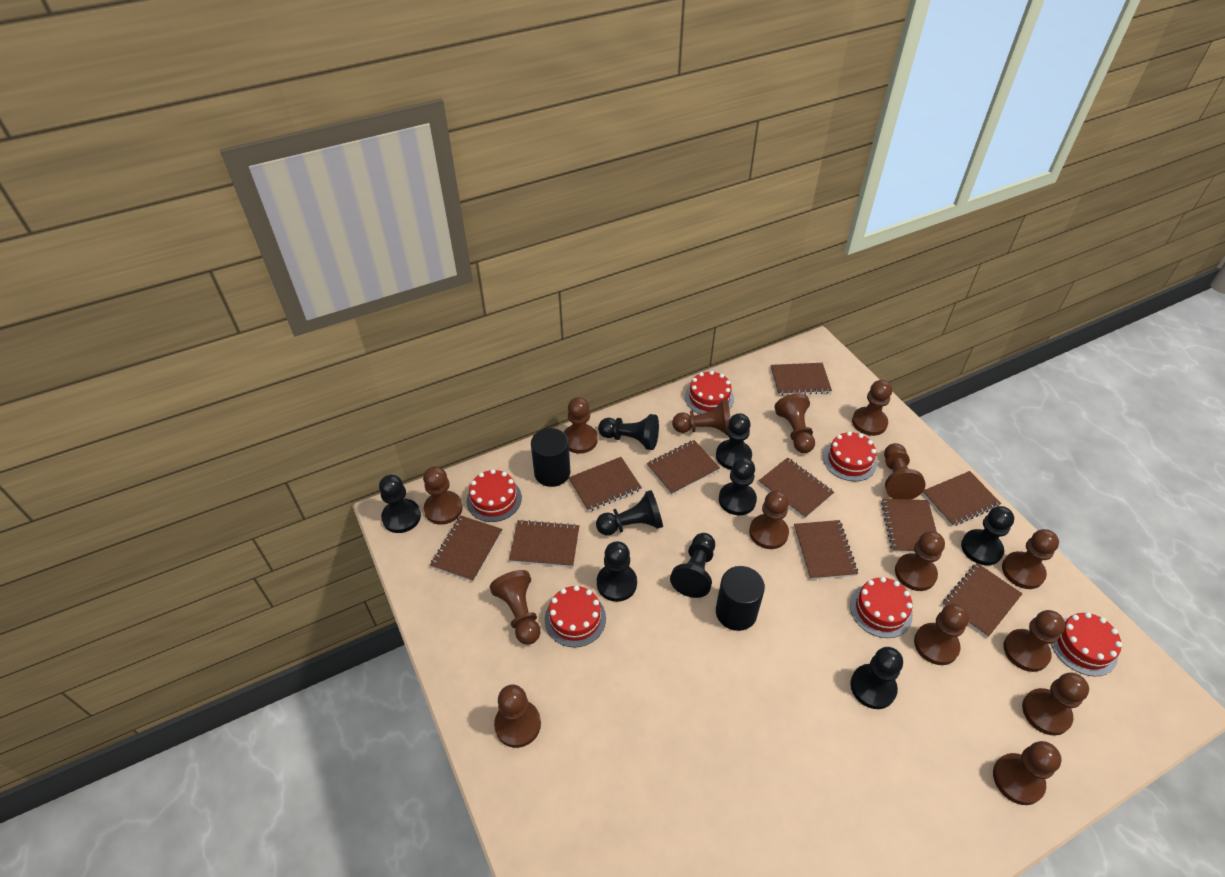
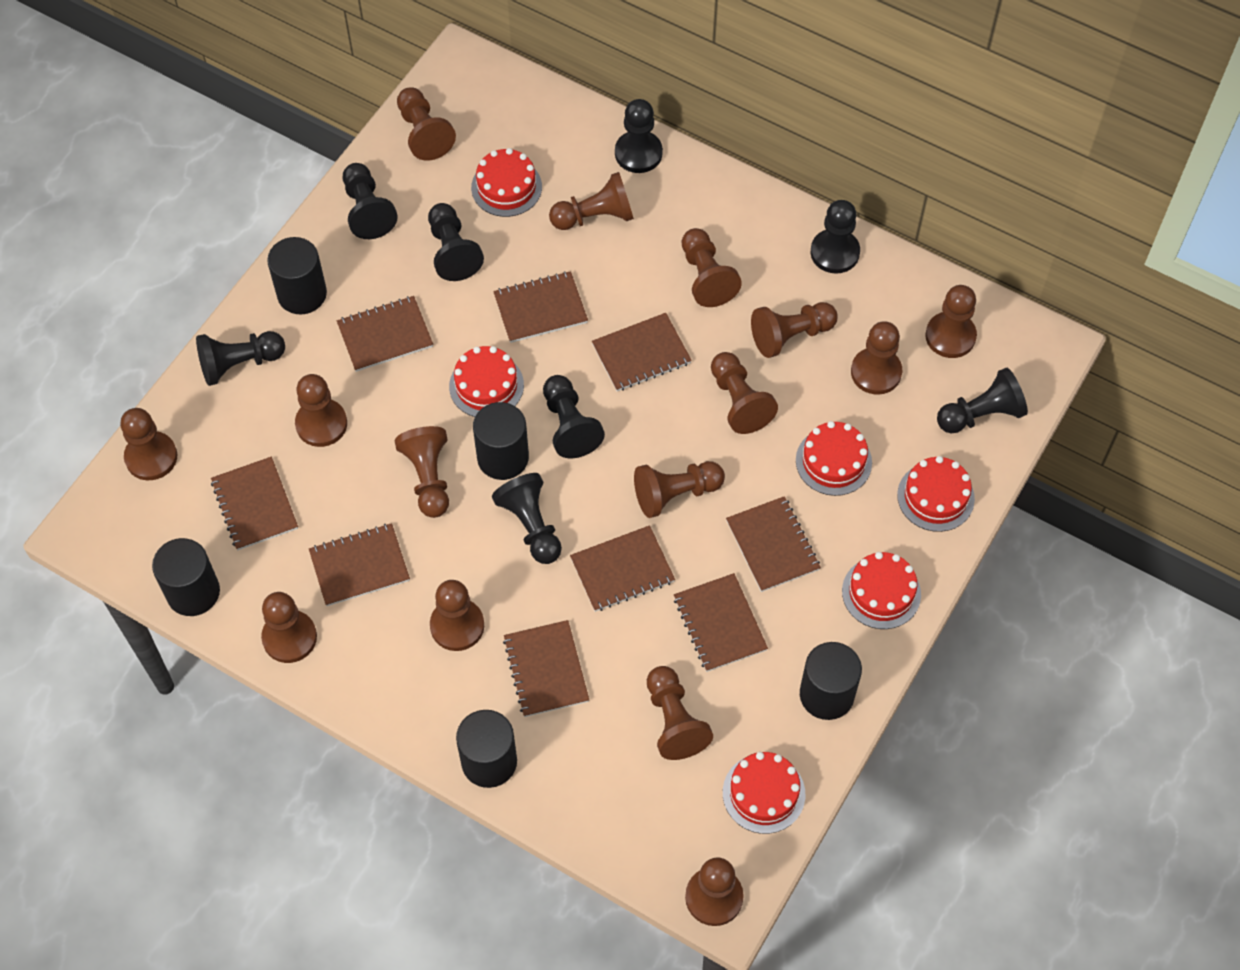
black cylinder: 2 -> 5
black pawn: 9 -> 8
brown notebook: 10 -> 9

